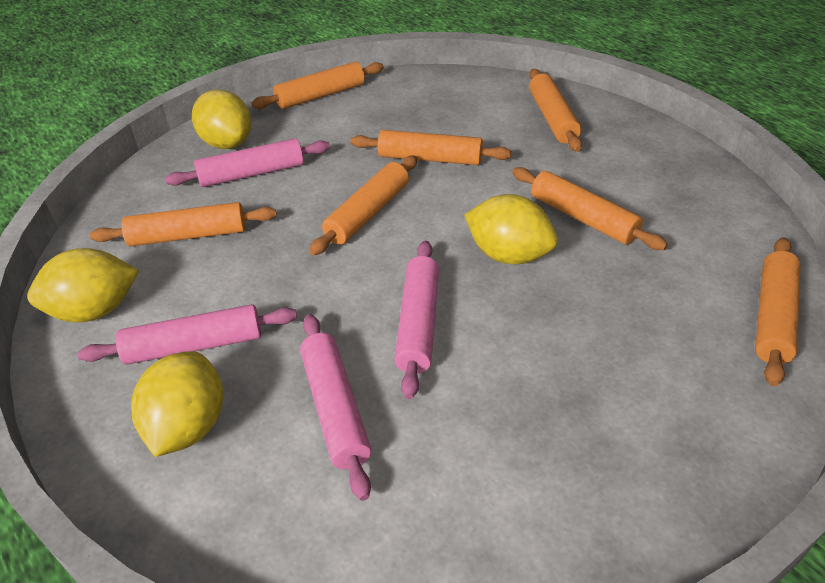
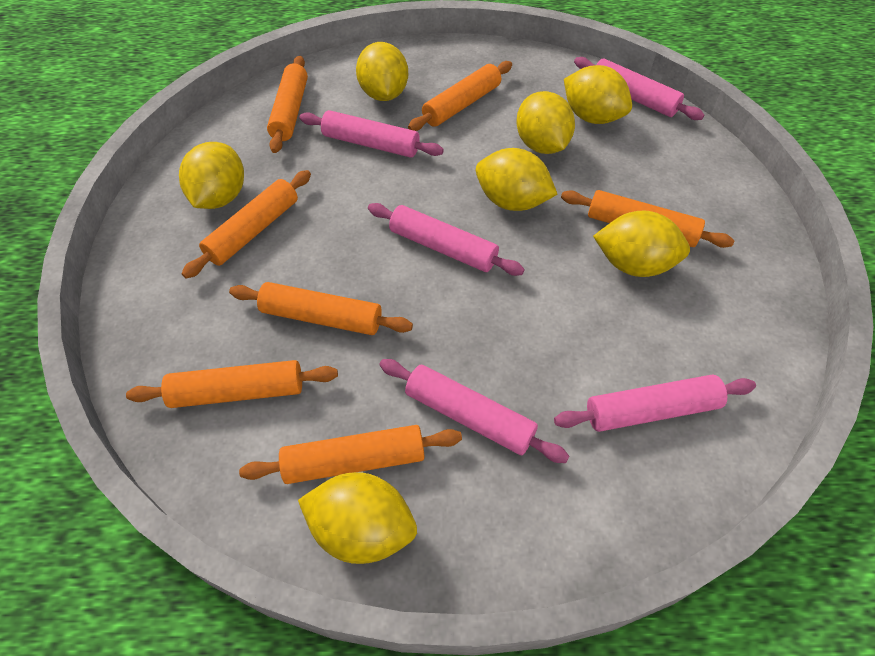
pink rolling pin: 4 -> 5
yellow lemon: 4 -> 7

